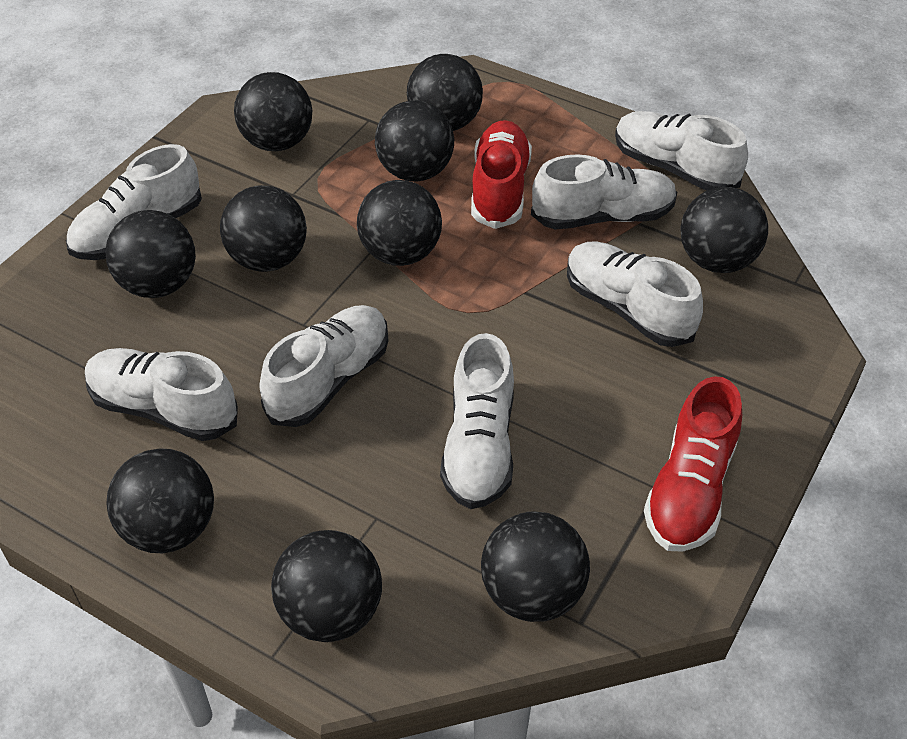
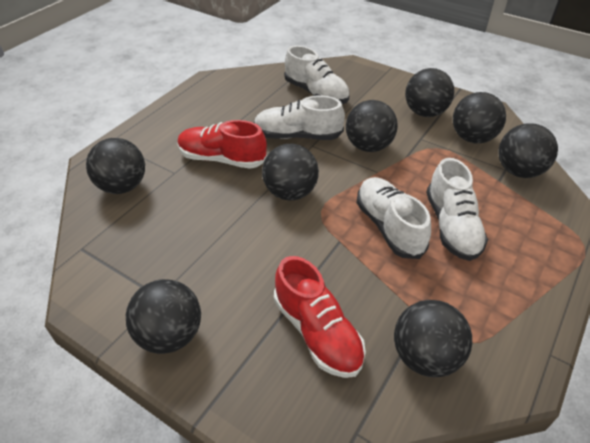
black ball: 10 -> 8
white shoe: 7 -> 4

